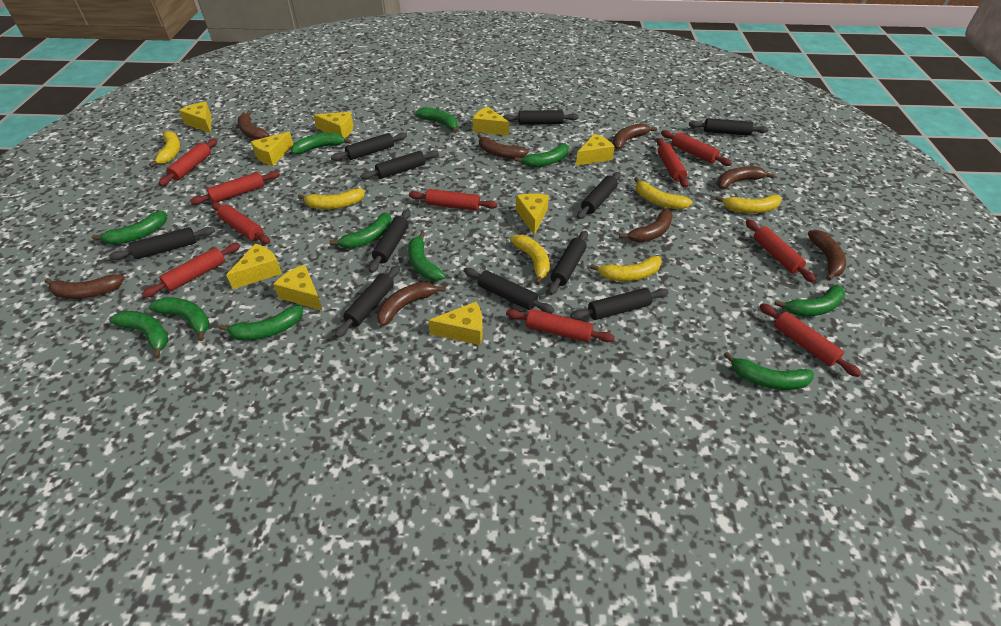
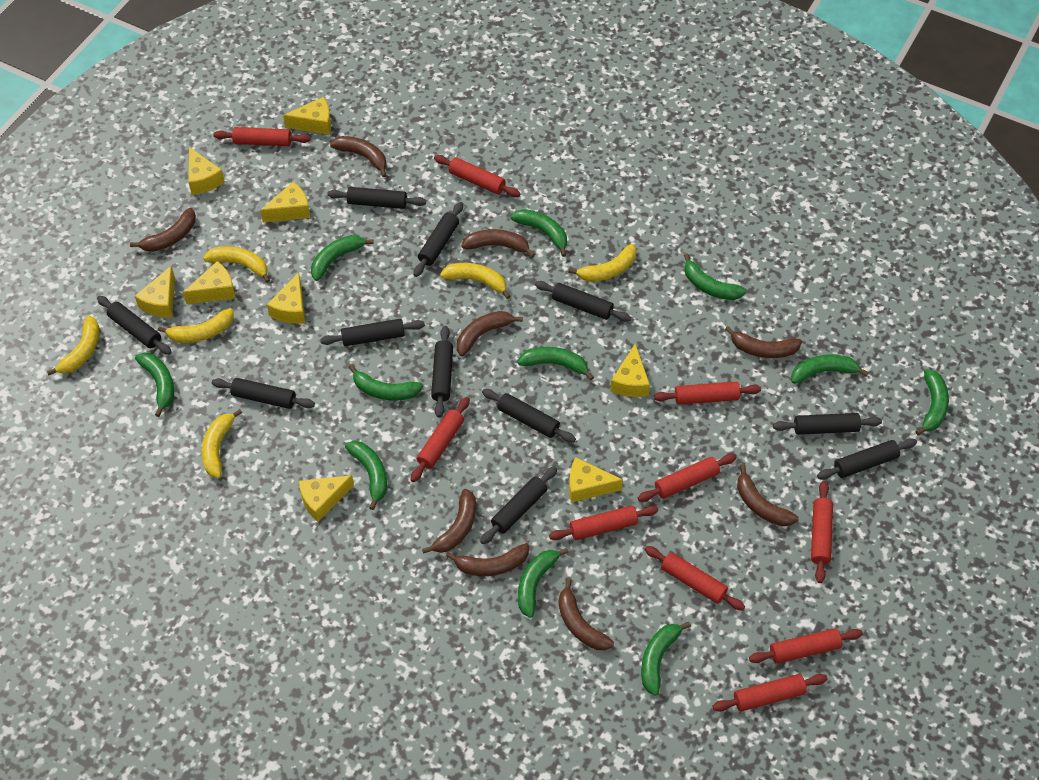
brown banana: 8 -> 9

